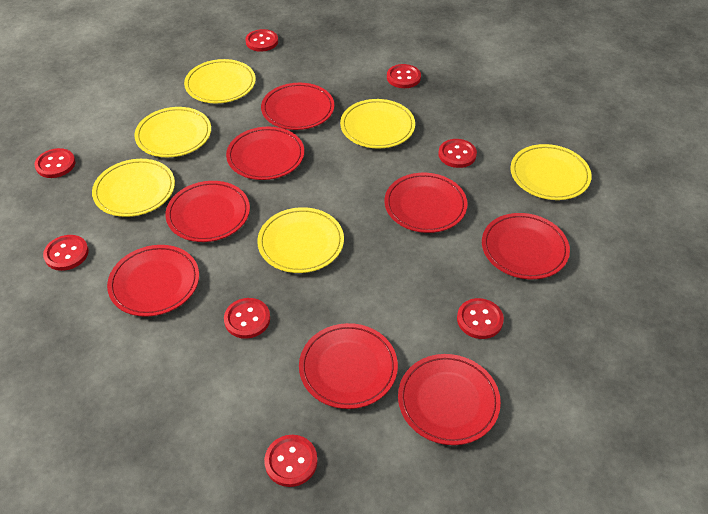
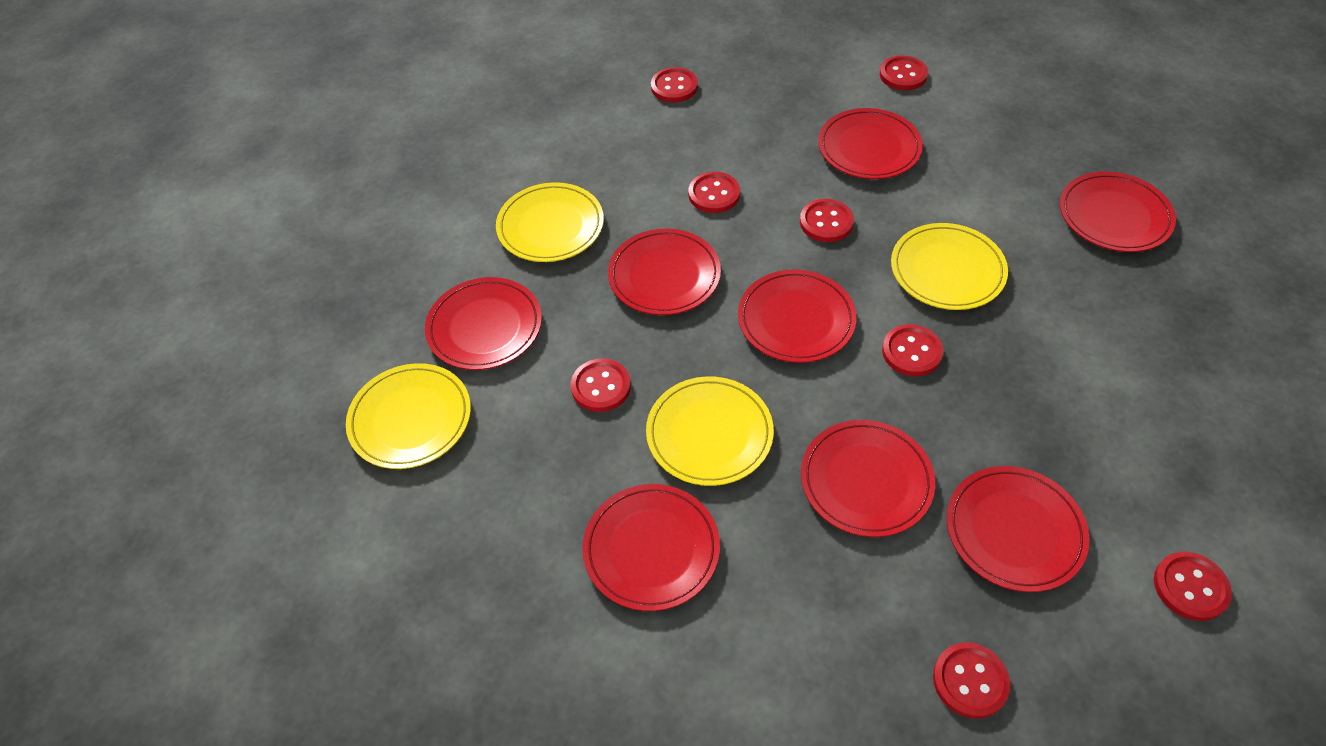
yellow plate: 6 -> 4

